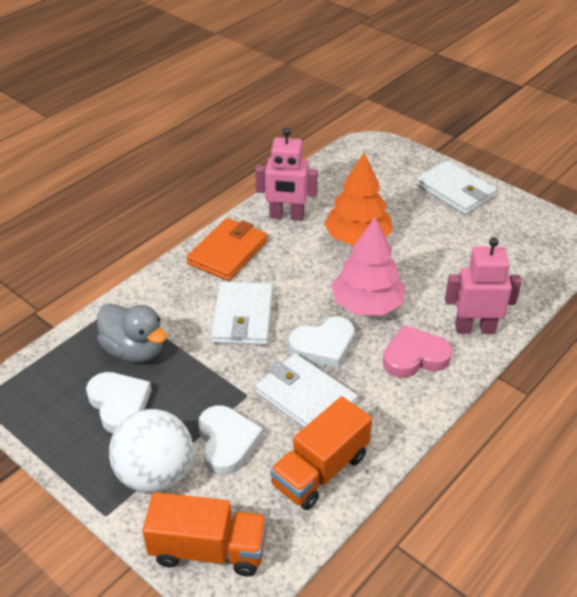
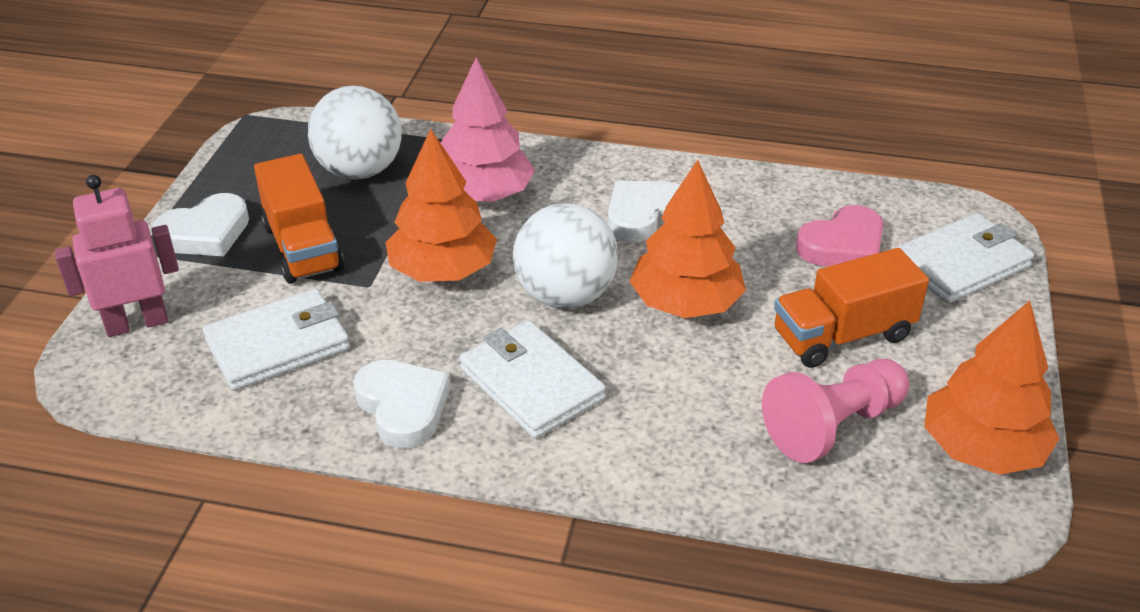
grey duck: 1 -> 0
orange tree: 1 -> 3
orange wallet: 1 -> 0
pink pawn: 0 -> 1
pink robot: 2 -> 1
white ball: 1 -> 2

